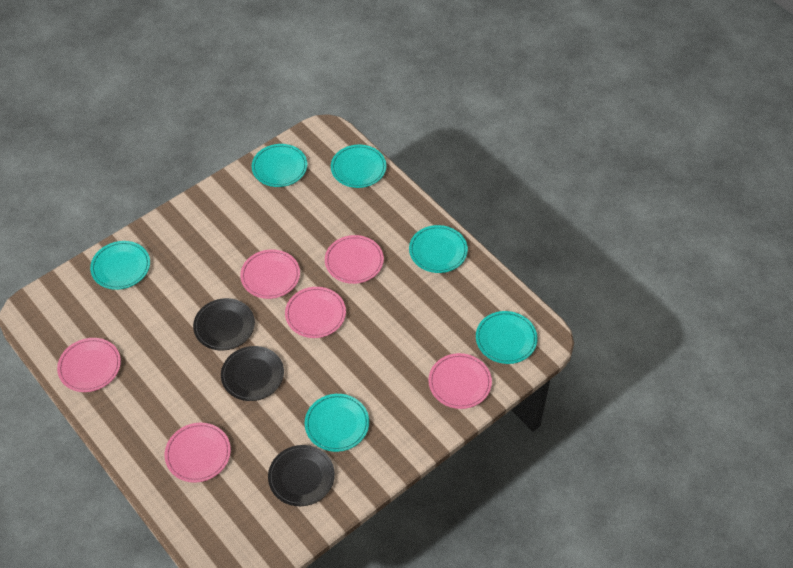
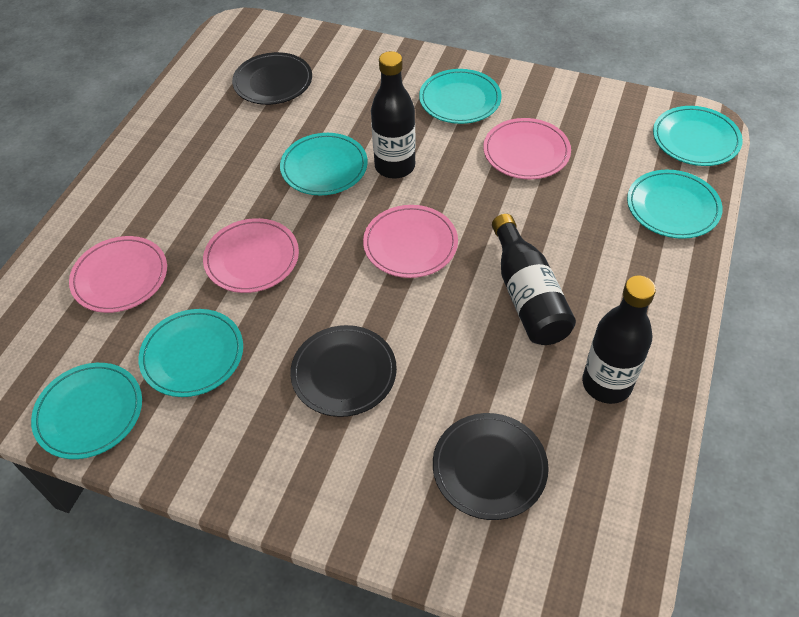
black bottle: 0 -> 3
pink plate: 6 -> 4

